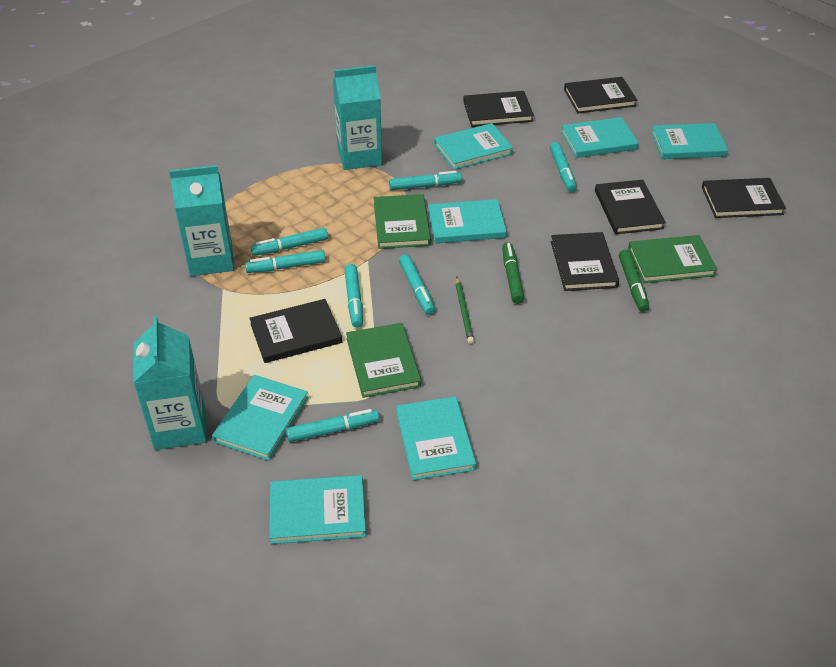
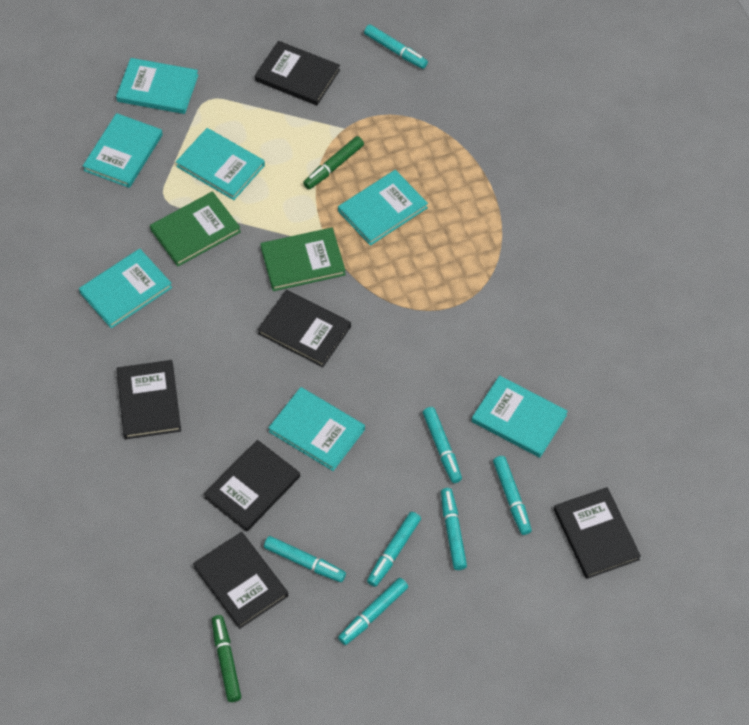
green book: 3 -> 2
green pencil: 1 -> 0
turquoise carton: 3 -> 0

